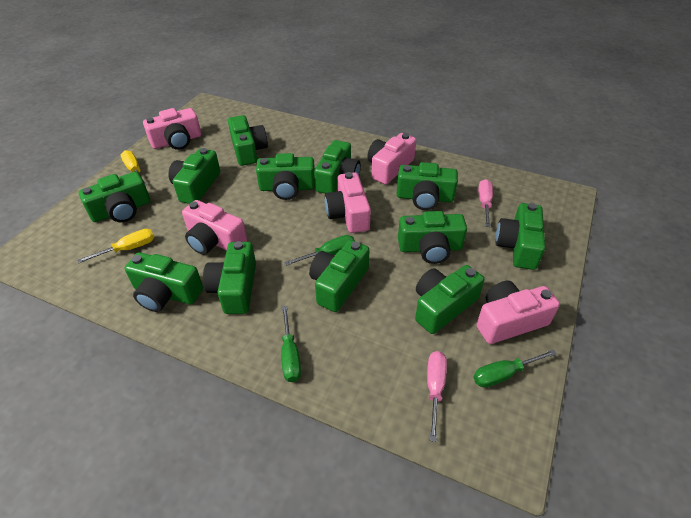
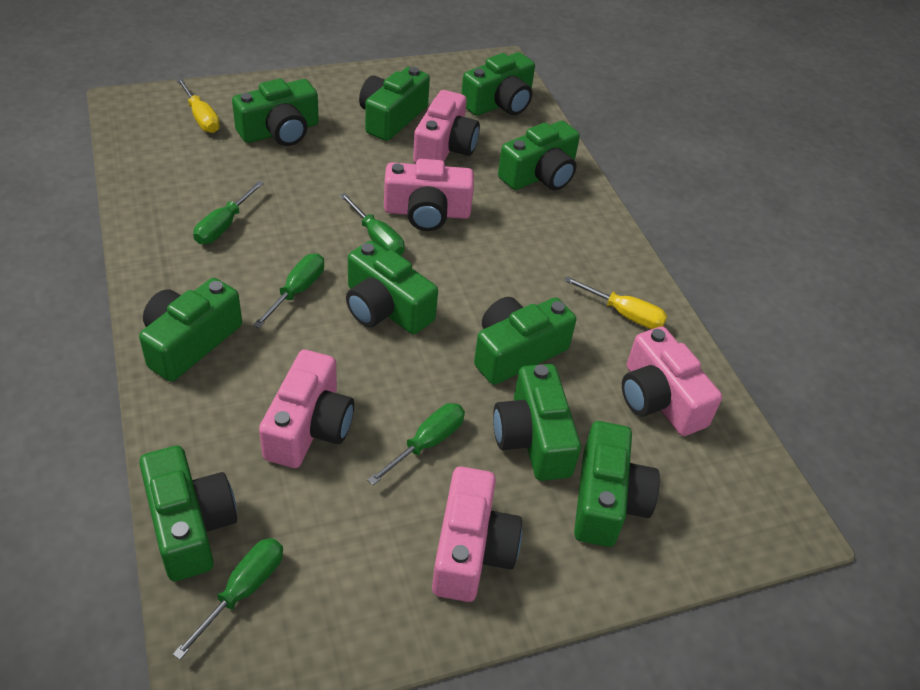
green camera: 12 -> 10
green screwdriver: 3 -> 5
pink screwdriver: 2 -> 0

